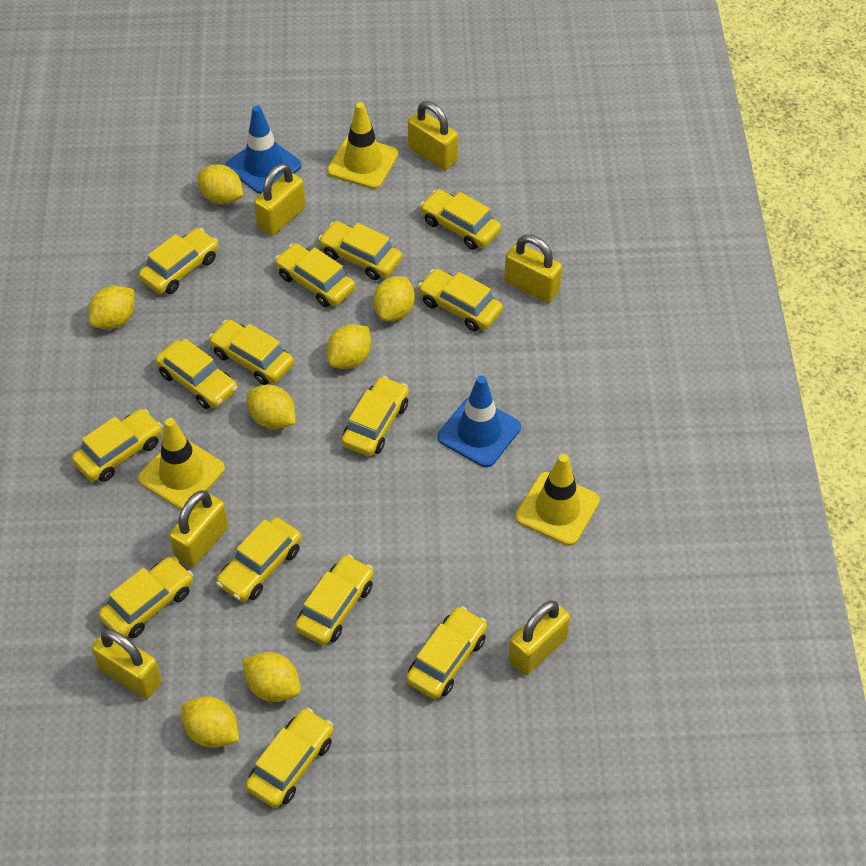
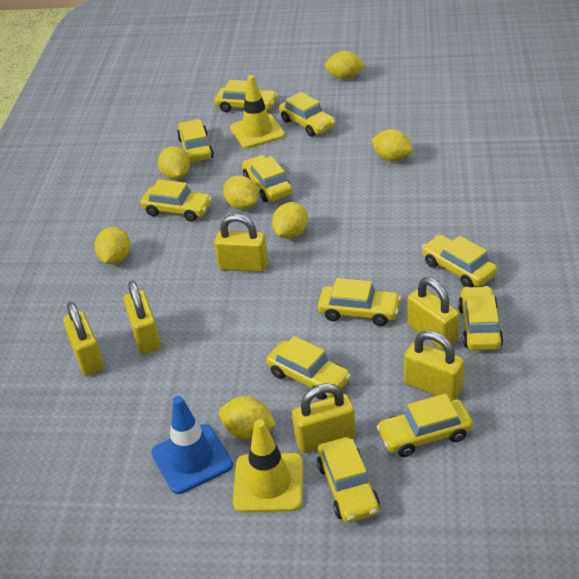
blue traffic cone: 2 -> 1
yellow car: 14 -> 11
yellow traffic cone: 3 -> 2

